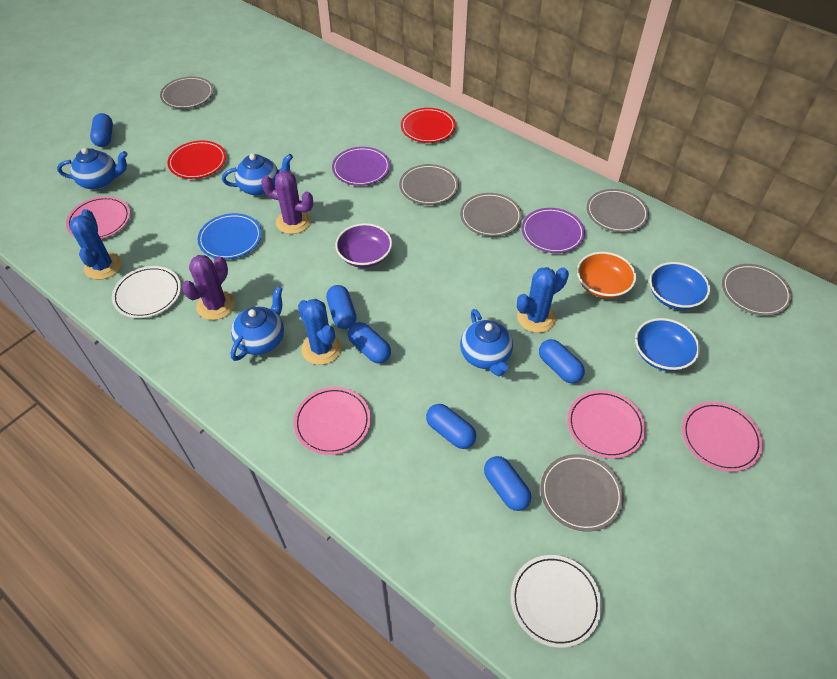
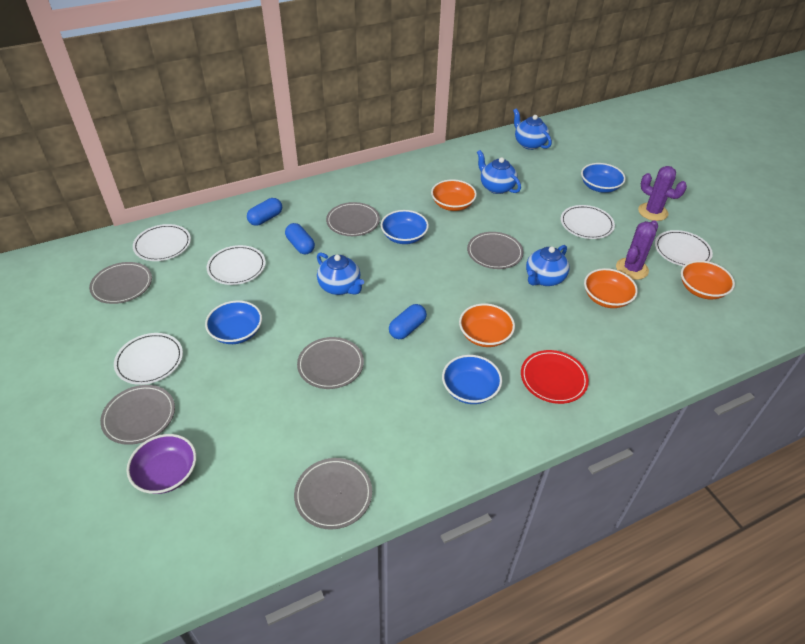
blue bowl: 2 -> 4
blue cactus: 3 -> 0
blue capsule: 6 -> 3
blue plate: 1 -> 0
orange bowl: 1 -> 4
pink plate: 4 -> 0
purple plate: 2 -> 0
red plate: 2 -> 1
white plate: 2 -> 5

